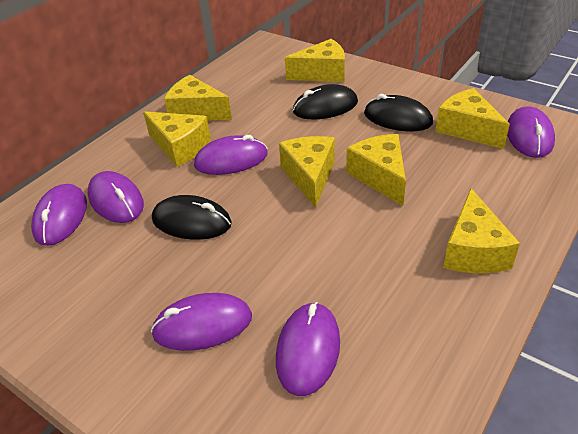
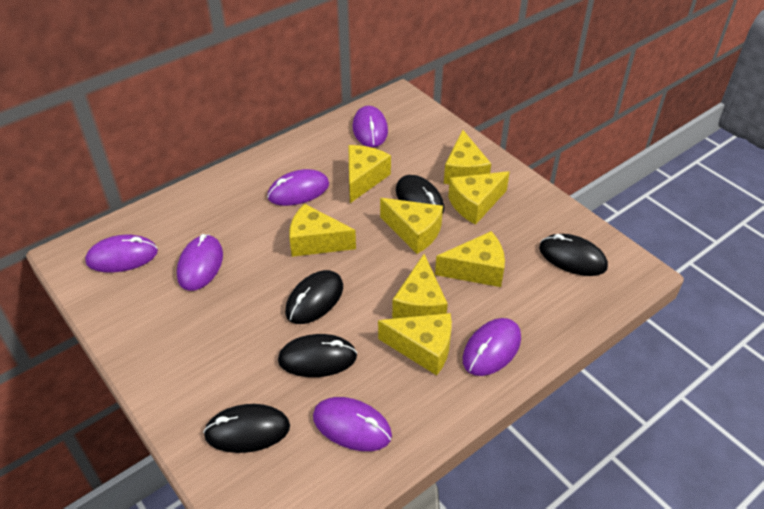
black mouse: 3 -> 5
yellow cheese: 7 -> 8

